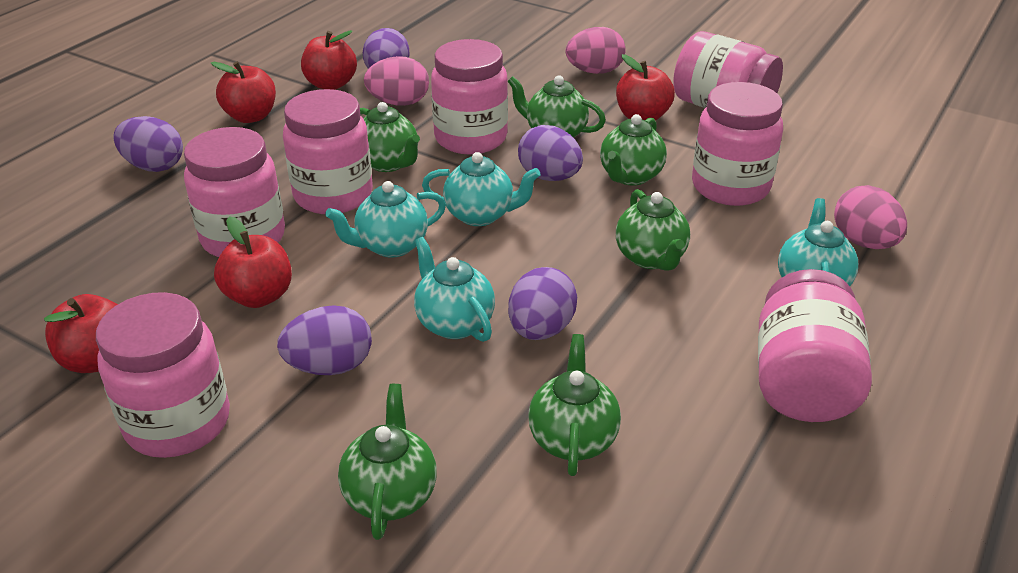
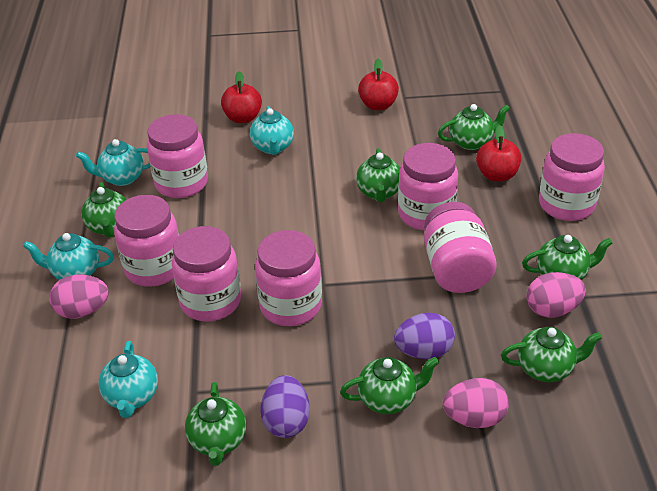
green teapot: 6 -> 7
purple egg: 5 -> 2
red apple: 5 -> 3

